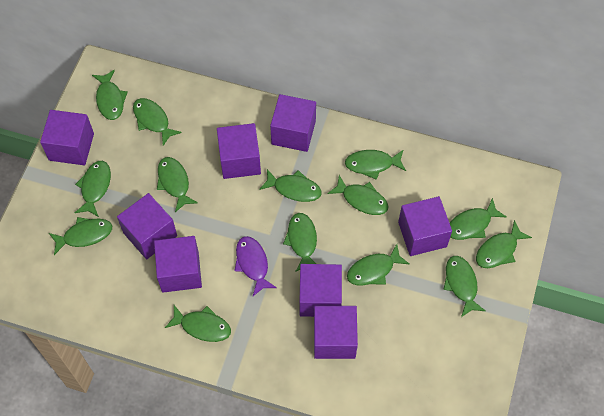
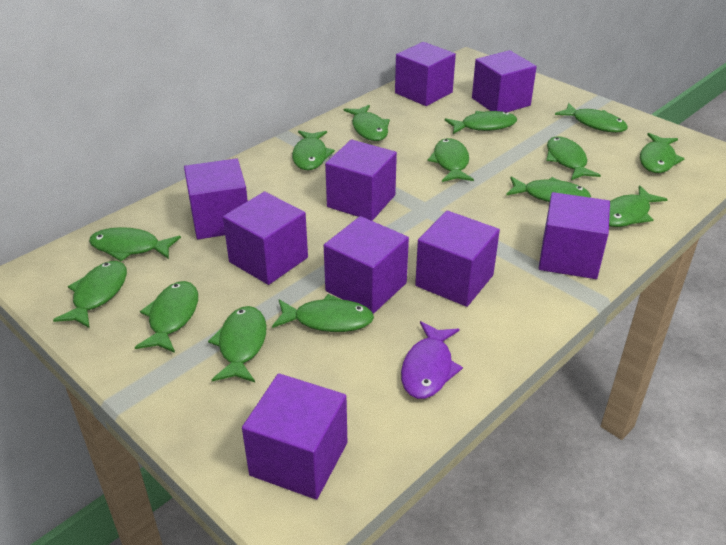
purple cube: 8 -> 9

